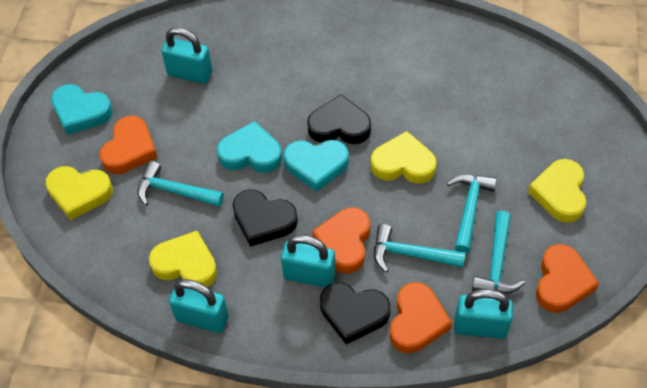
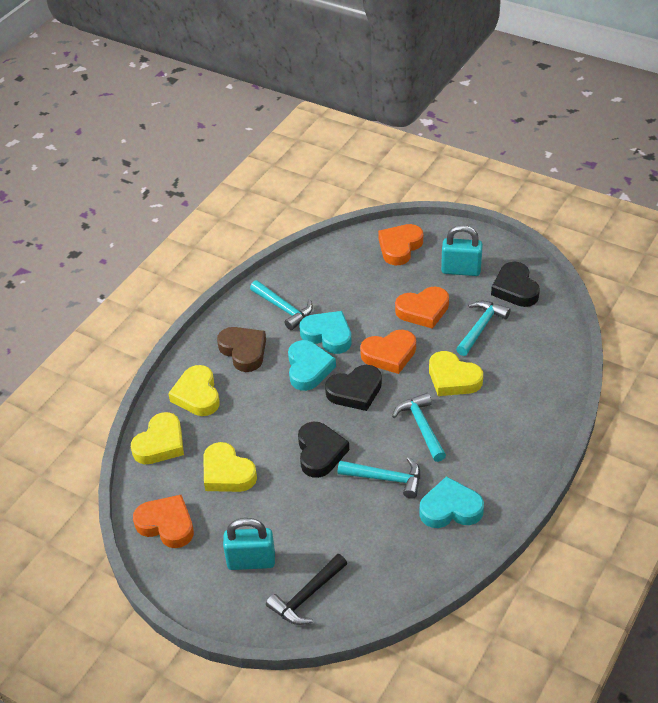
black hammer: 0 -> 1
brown heart: 0 -> 1
turquoise padlock: 4 -> 2

